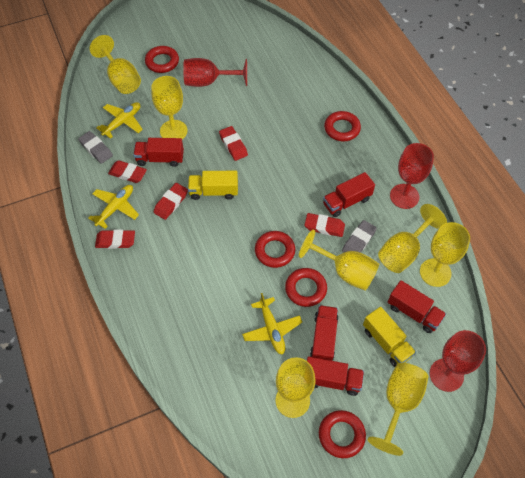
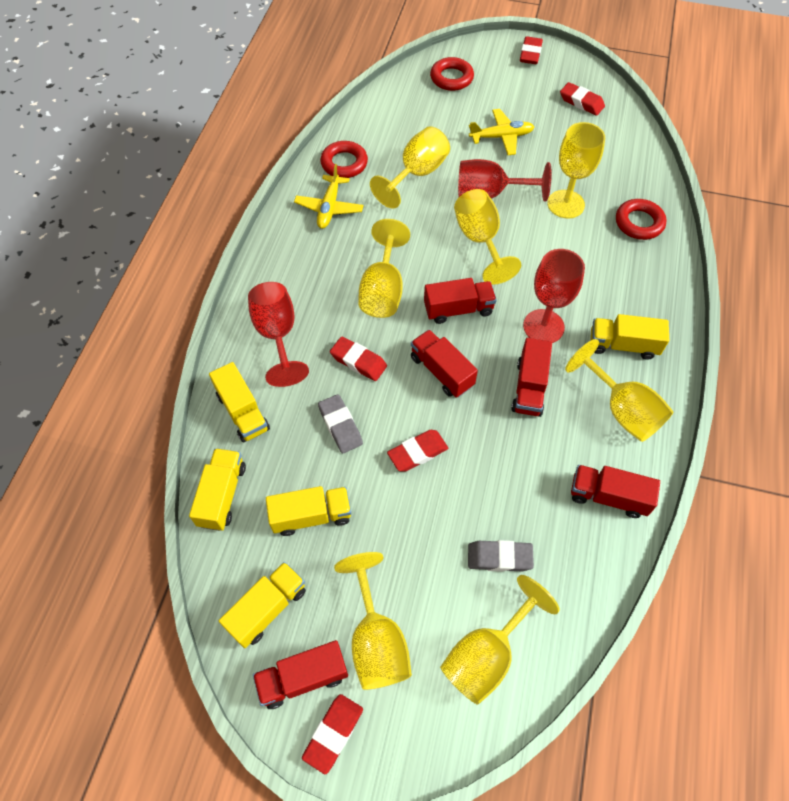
red ring: 5 -> 3
yellow plane: 3 -> 2
yellow truck: 2 -> 5

